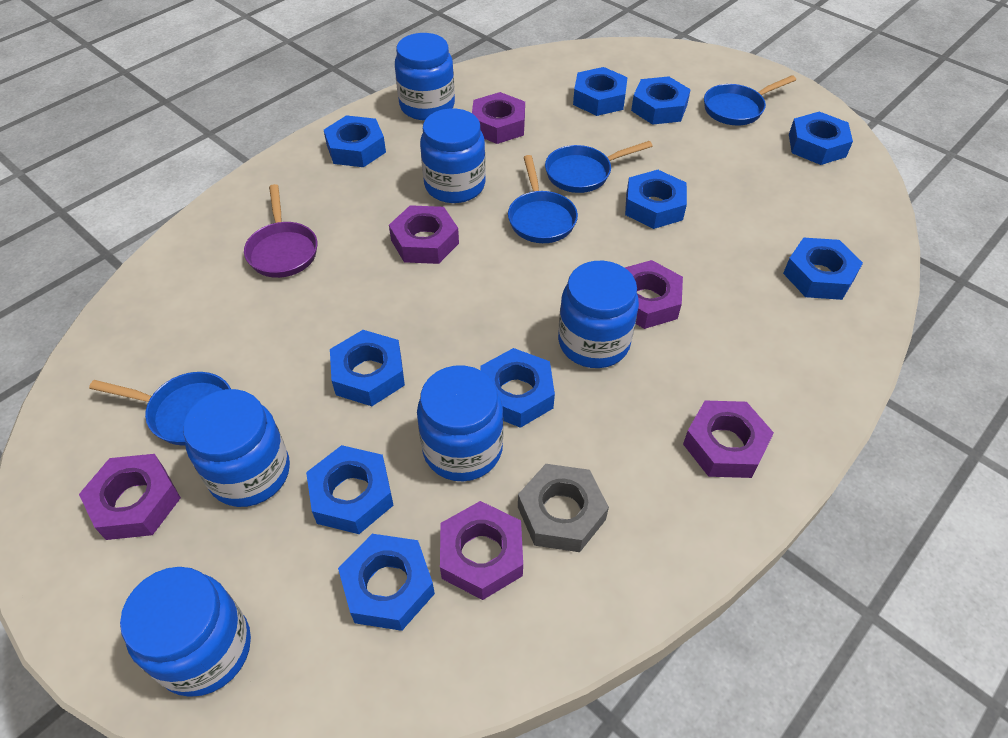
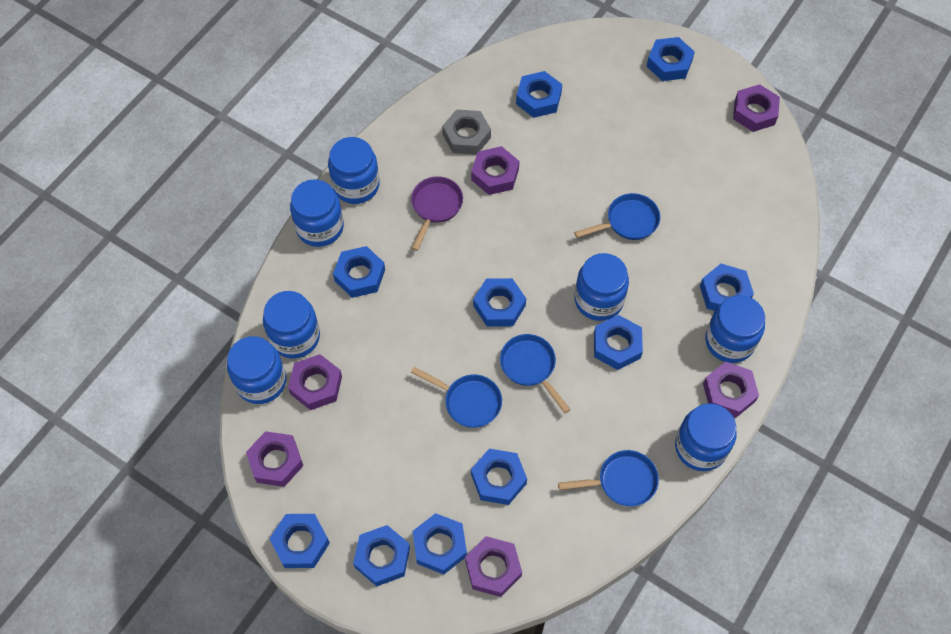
blue jar: 6 -> 7

